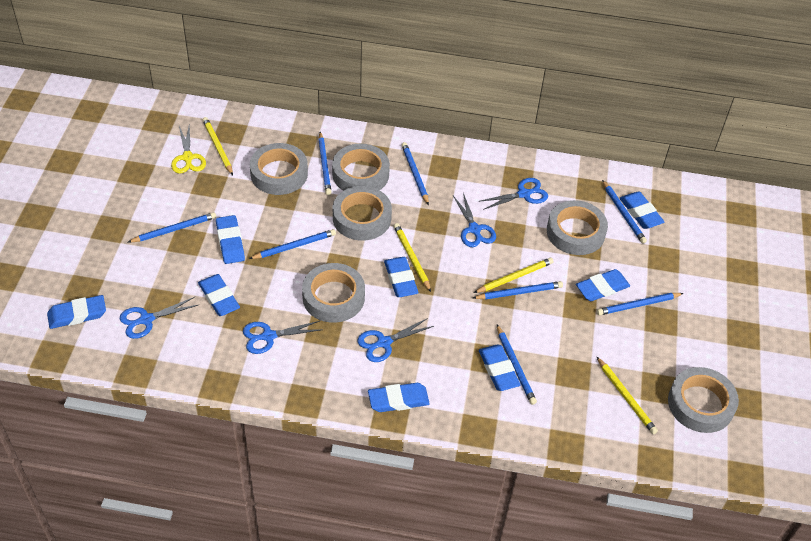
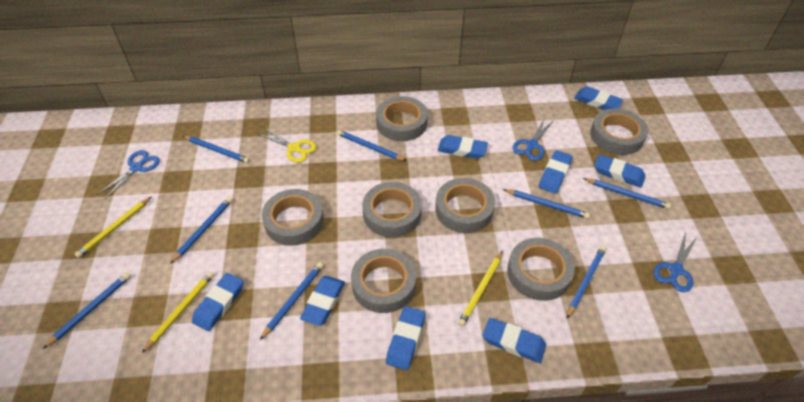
blue scissors: 5 -> 3
grey tape: 6 -> 7
yellow pencil: 4 -> 3

